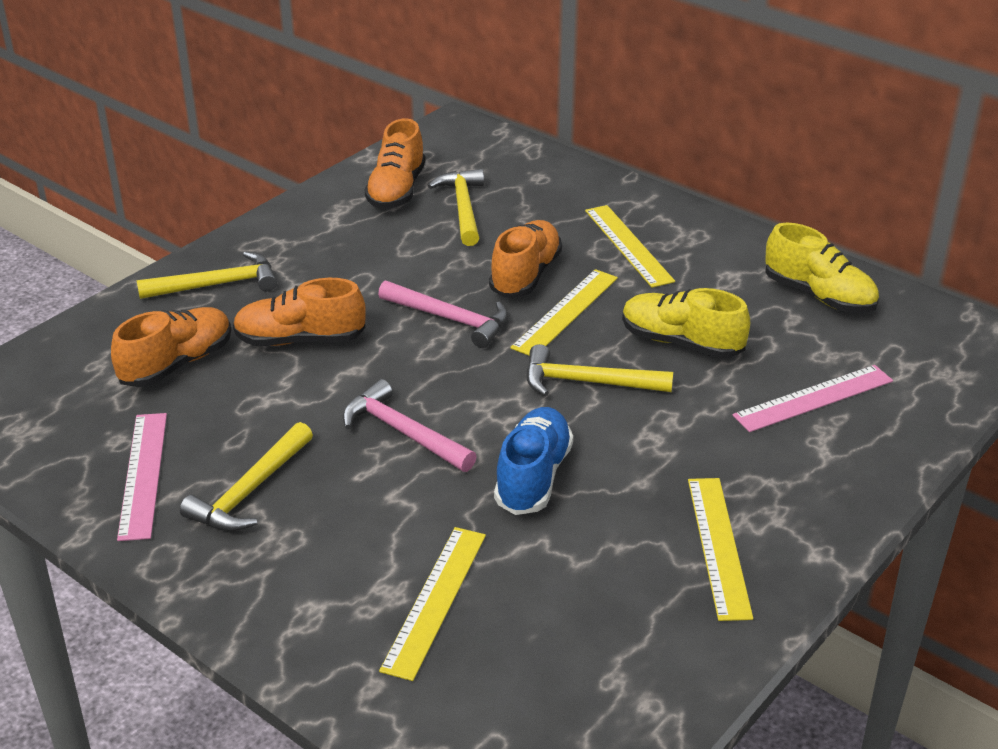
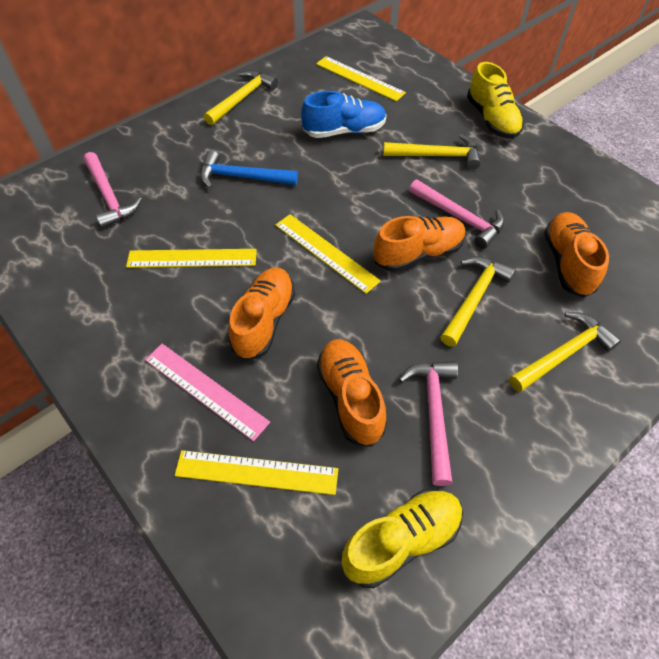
blue hammer: 0 -> 1
pink hammer: 2 -> 3
pink ruler: 2 -> 1

